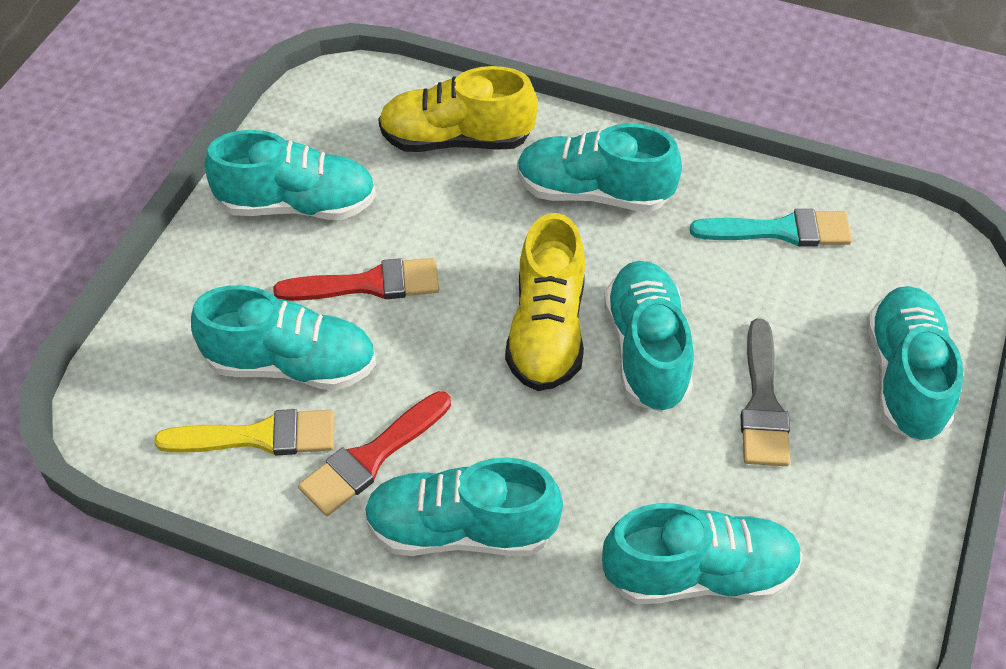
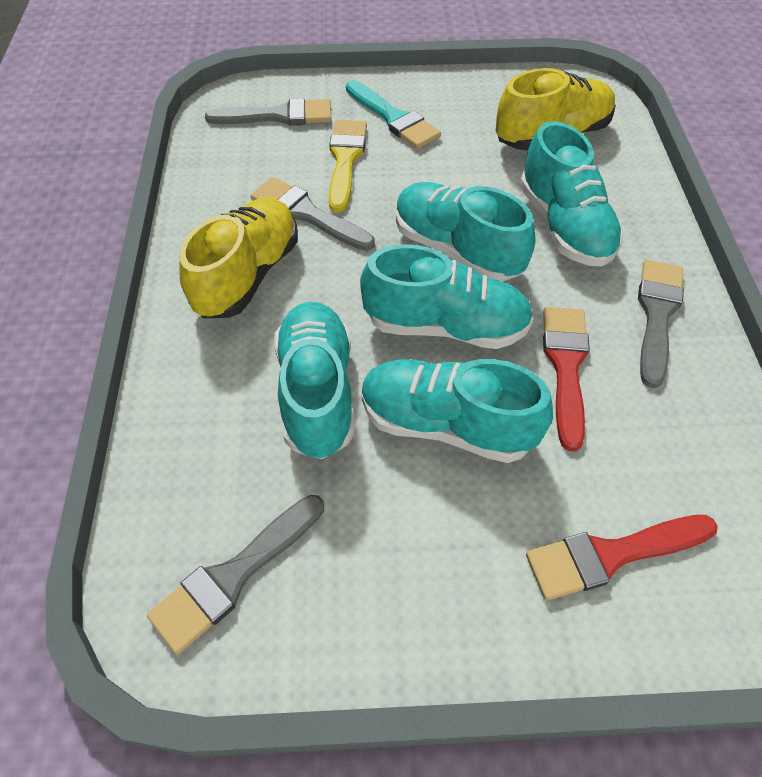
grey brush: 1 -> 4
turquoise shoe: 7 -> 5

